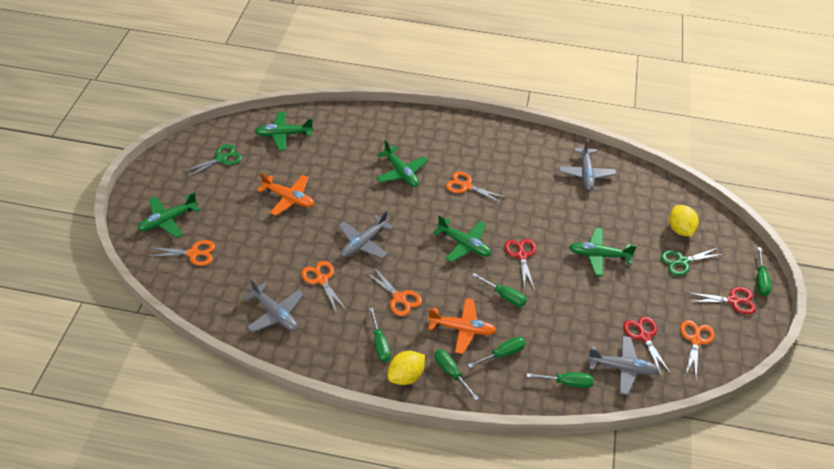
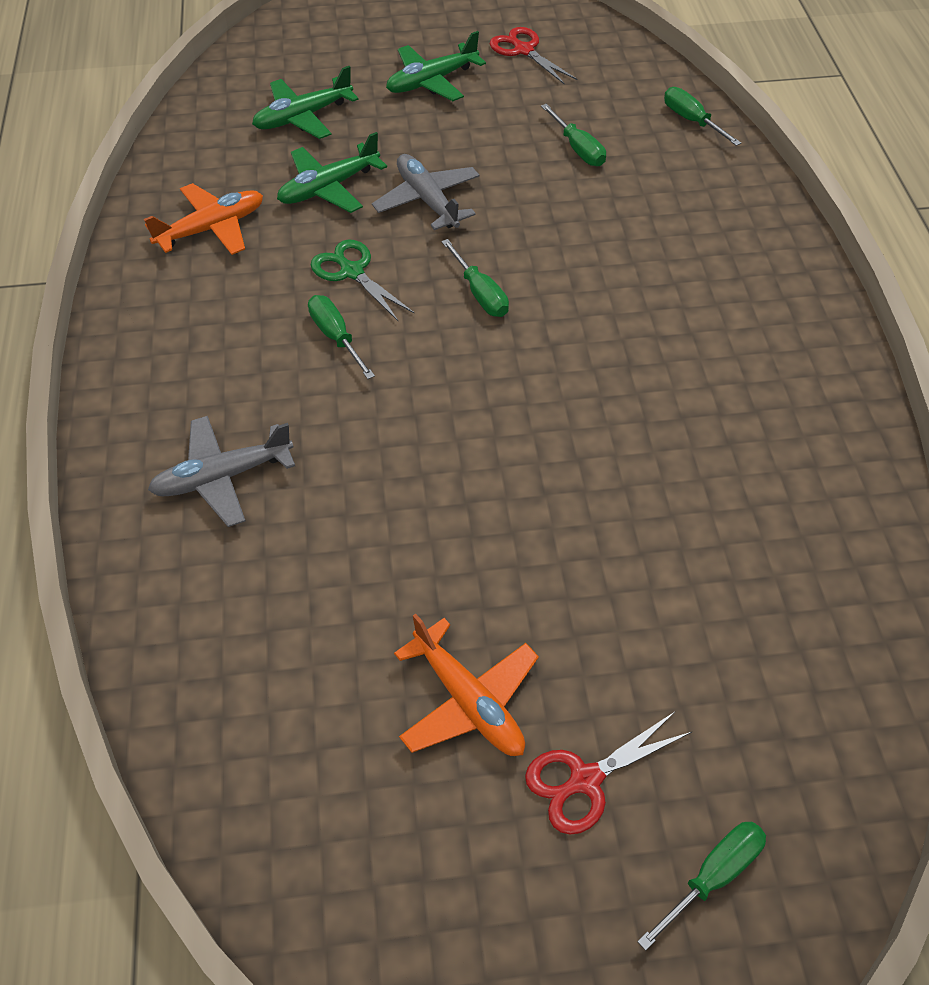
green plane: 5 -> 3
green scissors: 2 -> 1
green screwdriver: 6 -> 5
grey plane: 4 -> 2
orange scissors: 5 -> 0
red scissors: 3 -> 2
yellow lemon: 2 -> 0

